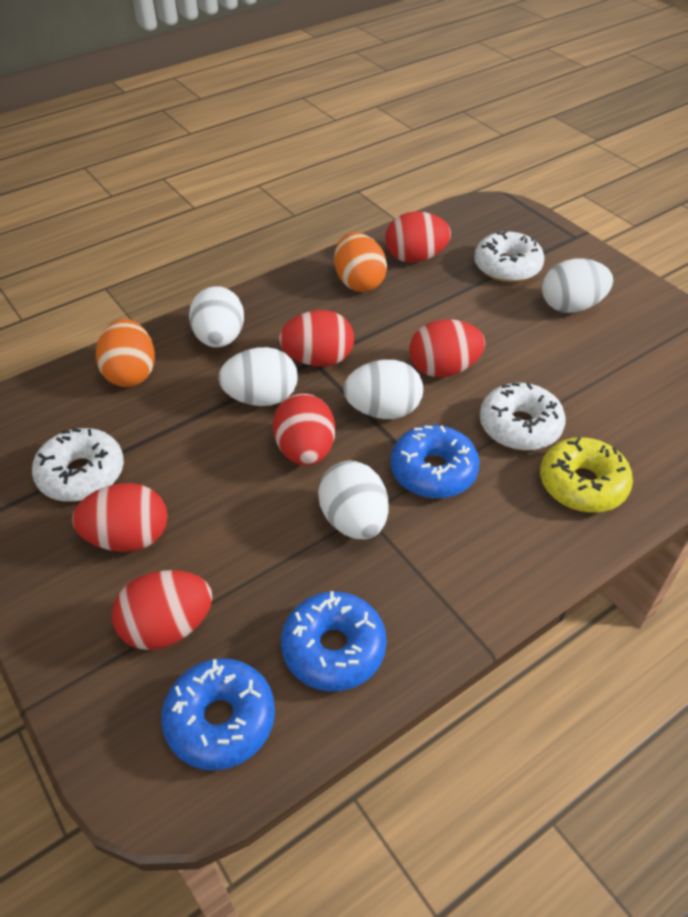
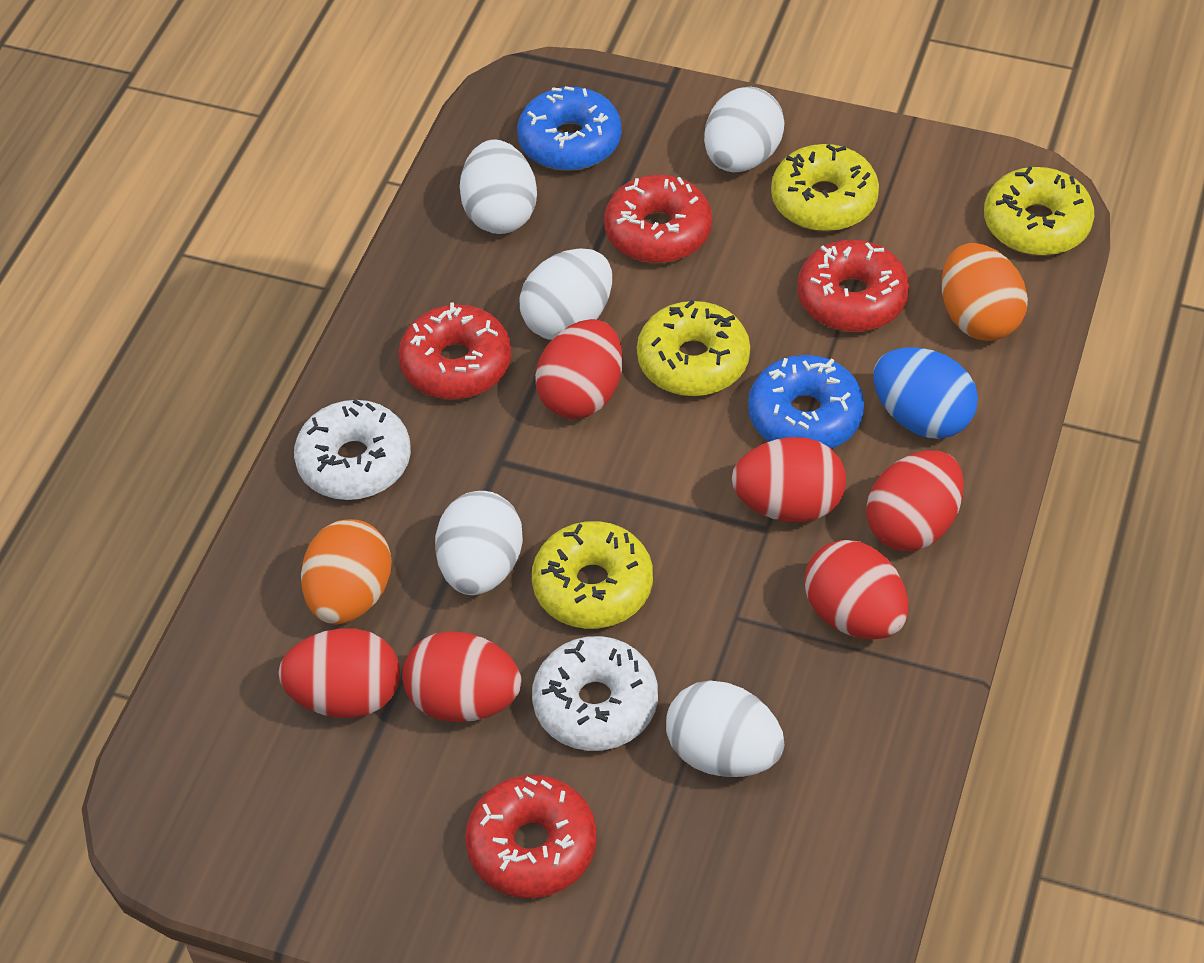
blue donut: 3 -> 2
blue egg: 0 -> 1
red donut: 0 -> 4
white donut: 3 -> 2
yellow donut: 1 -> 4

